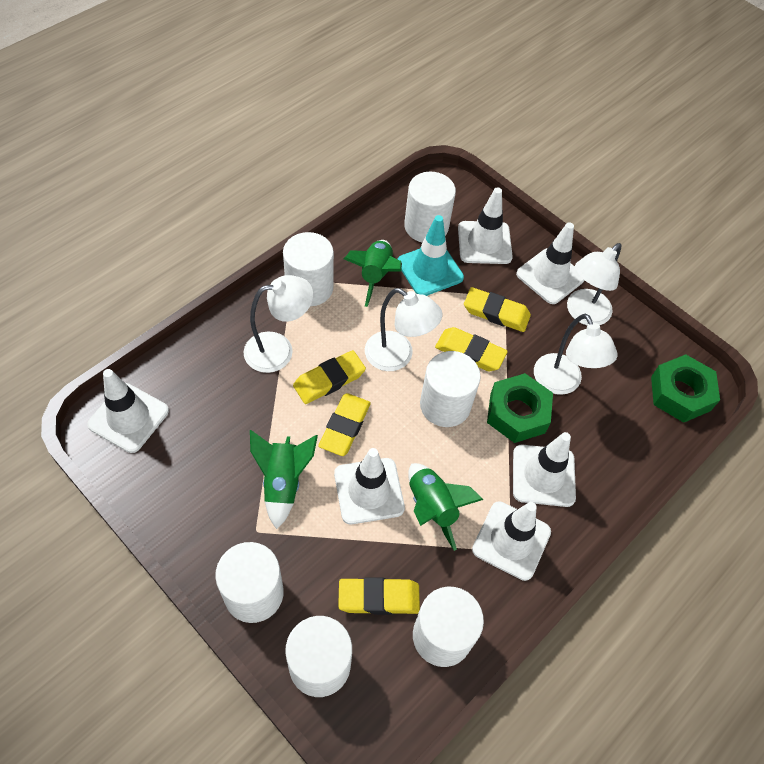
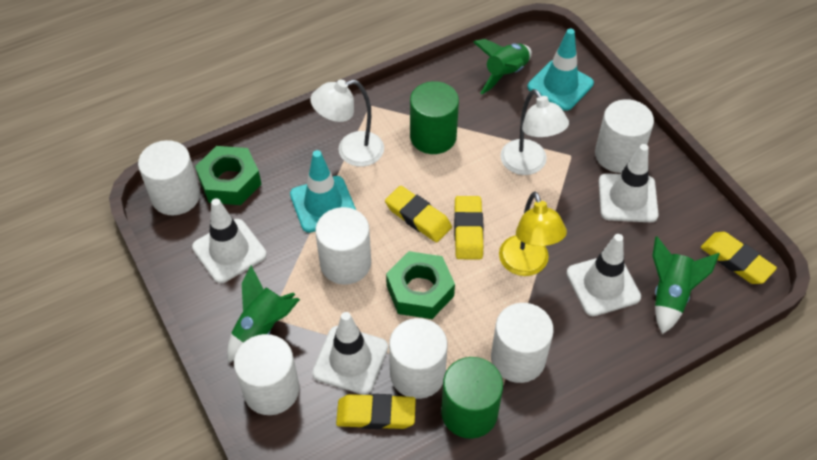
green cylinder: 0 -> 2
turquoise traffic cone: 1 -> 2
white lamp: 4 -> 2
white traffic cone: 6 -> 4
yellow eraser: 5 -> 4
yellow lamp: 0 -> 1

